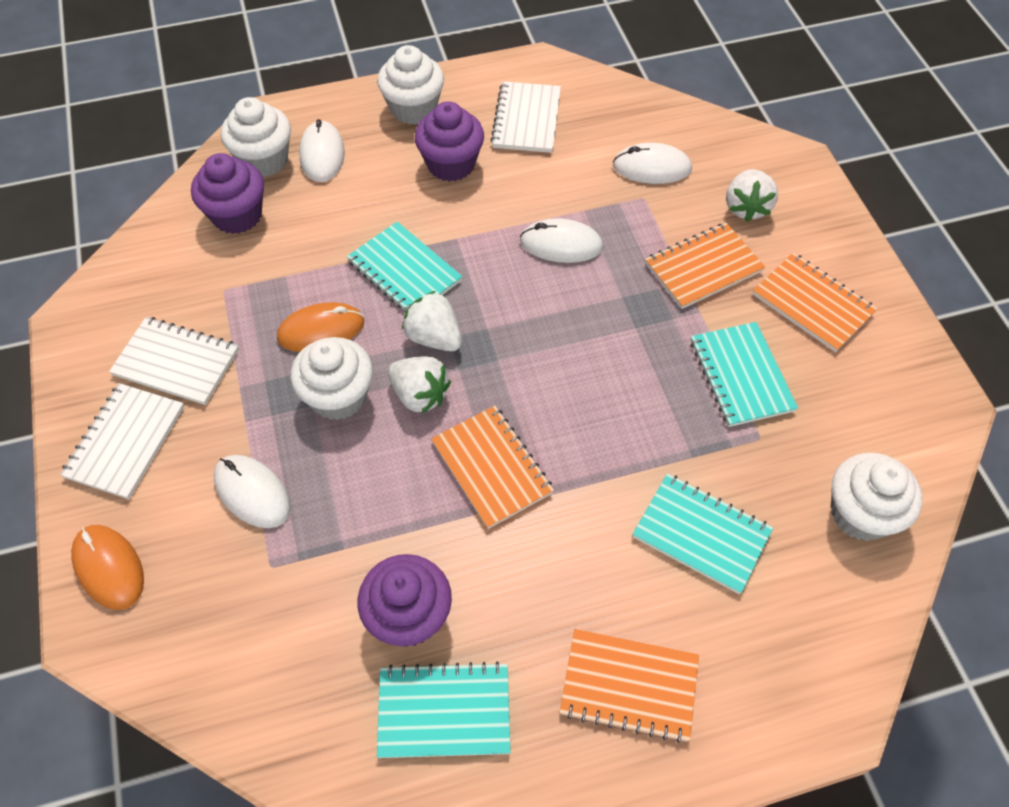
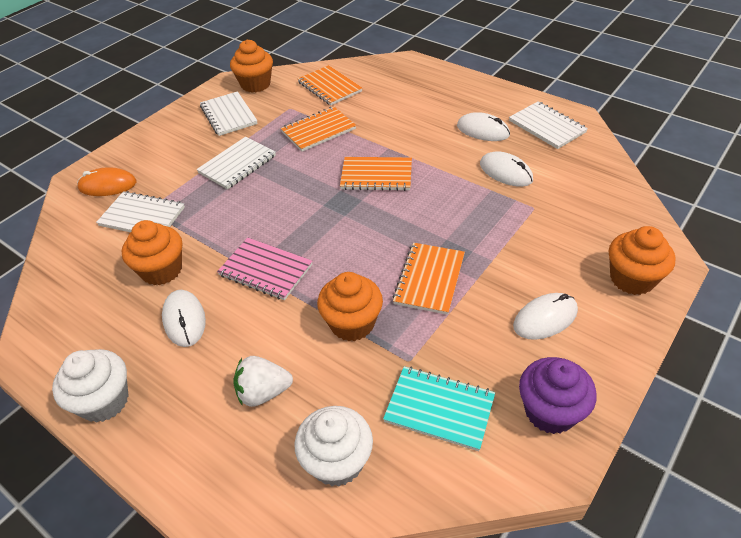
orange cupcake: 0 -> 4
orange mouse: 2 -> 1
pink notebook: 0 -> 1
purple cupcake: 3 -> 1
turquoise notebook: 4 -> 1
white cupcake: 4 -> 2
white notebook: 3 -> 4
white strawberry: 3 -> 1

